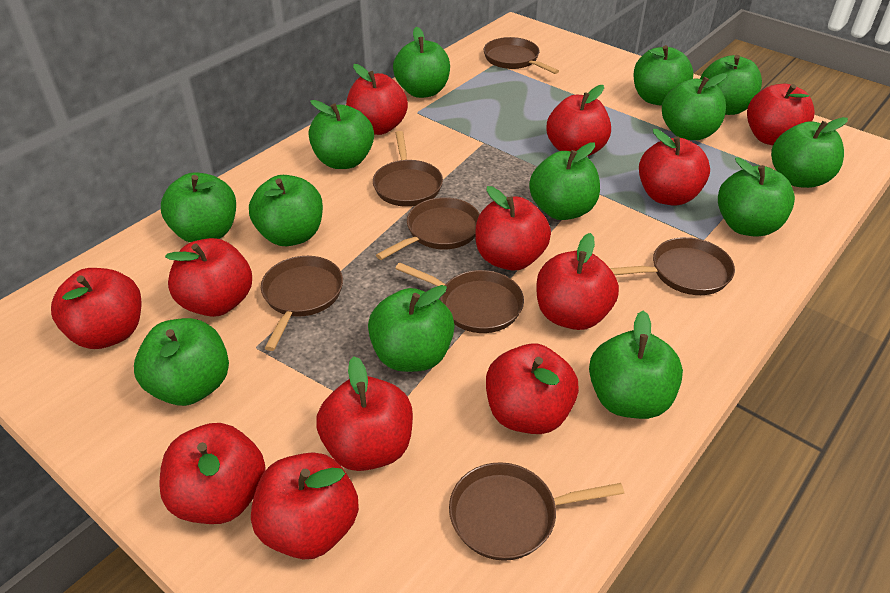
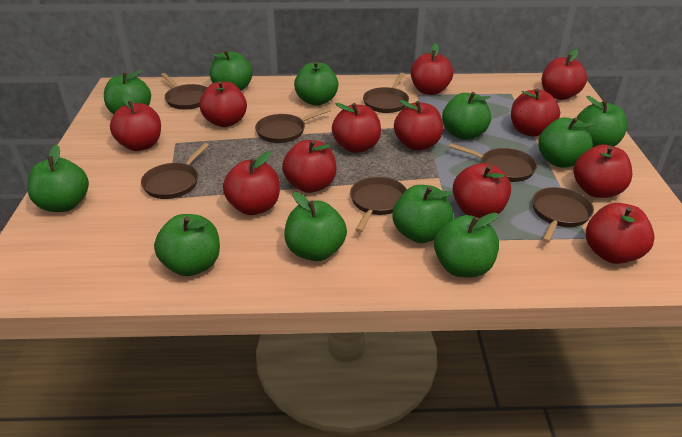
green apple: 13 -> 11

